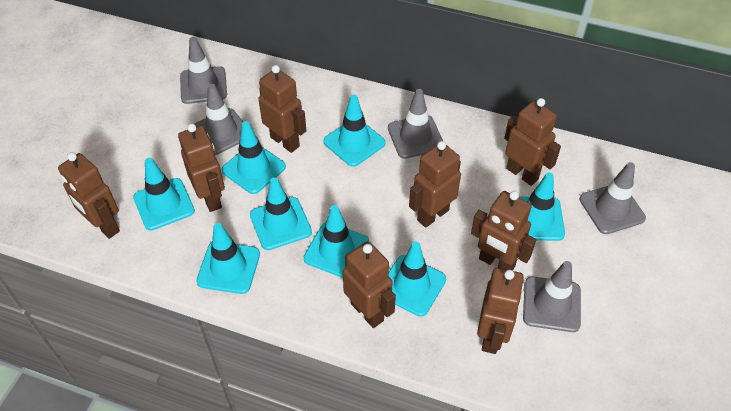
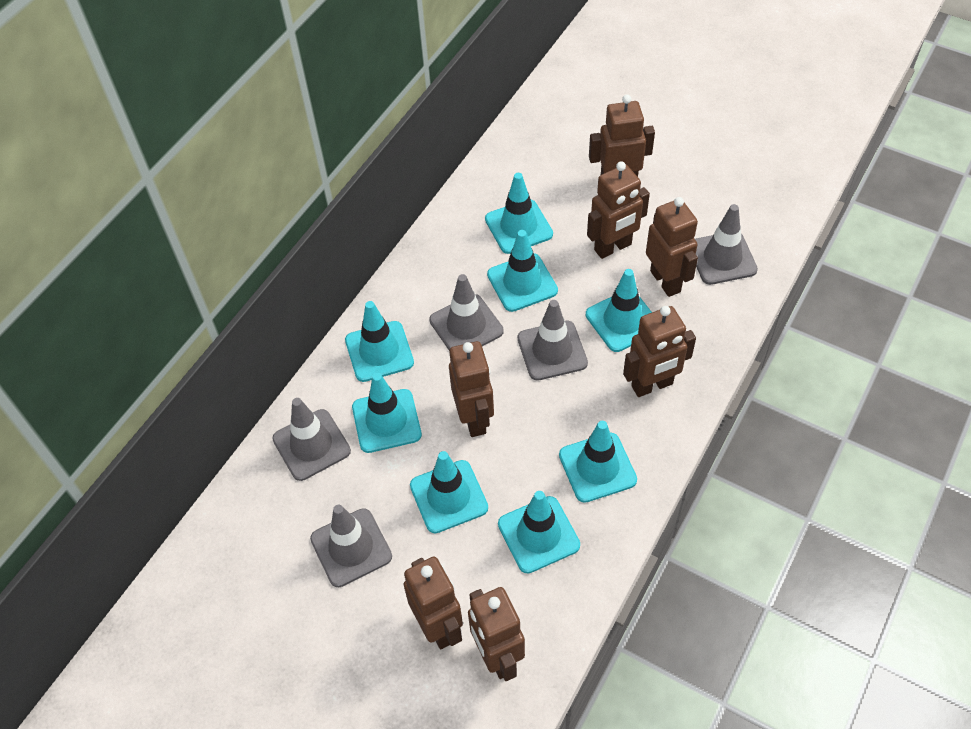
brown robot: 8 -> 7

